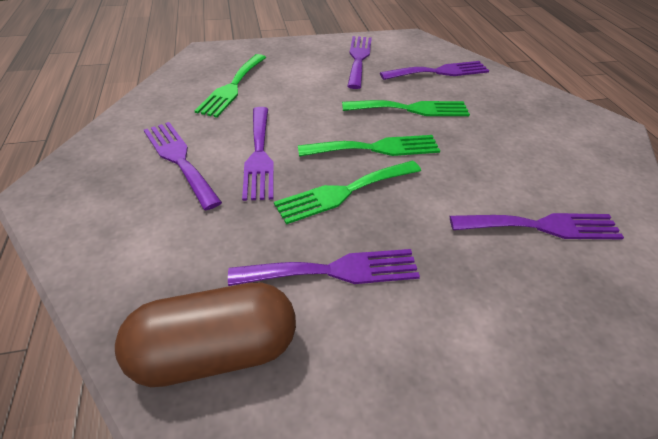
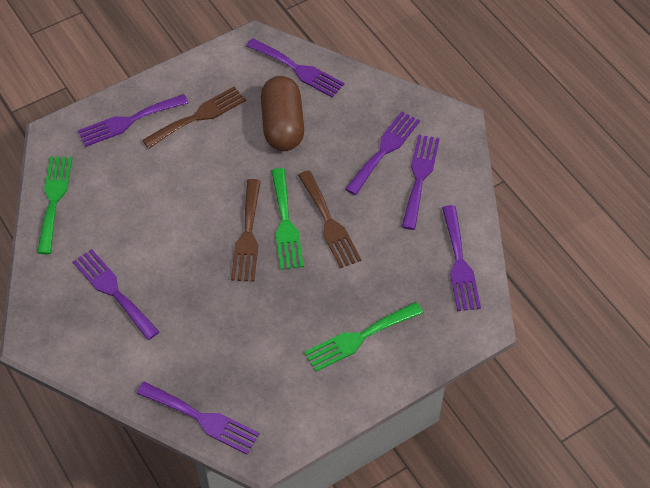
brown fork: 0 -> 3
green fork: 4 -> 3
purple fork: 6 -> 7

